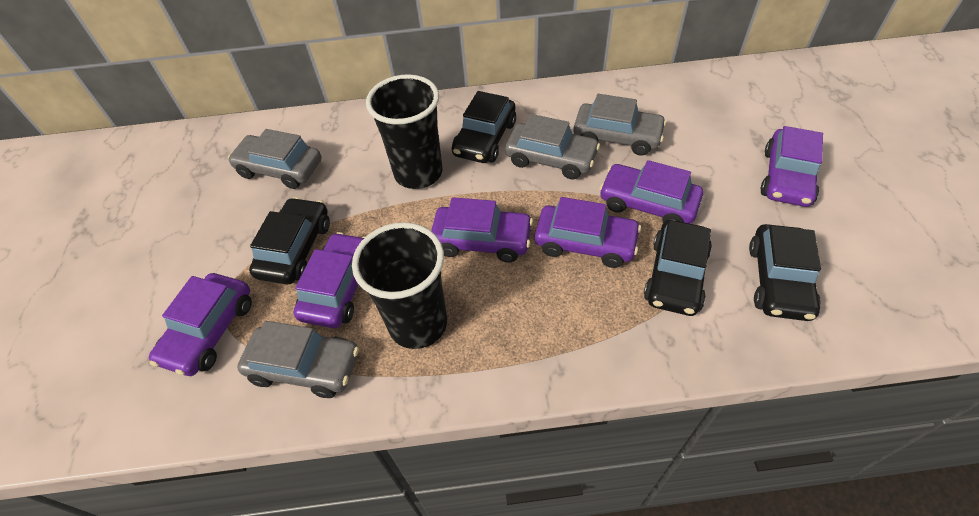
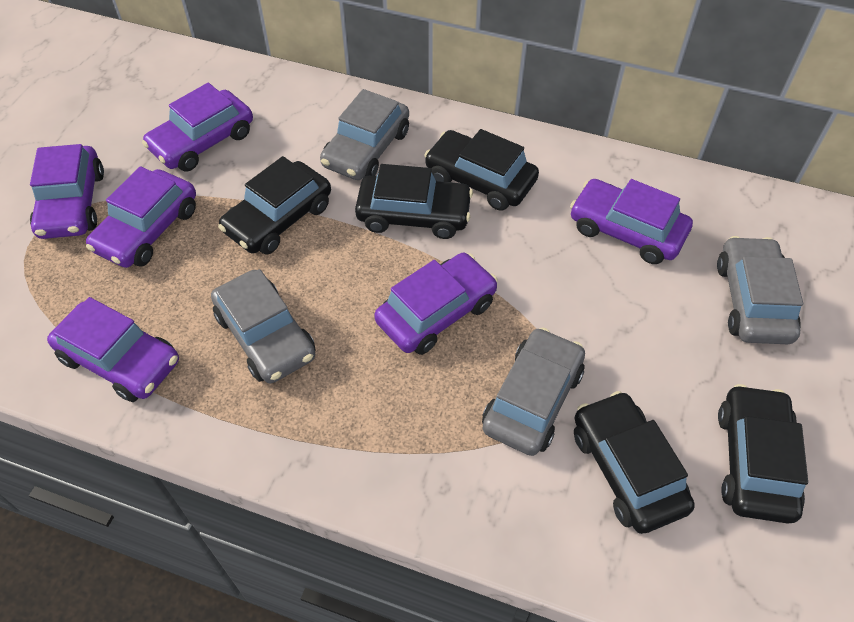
black car: 4 -> 5
black cup: 2 -> 0

